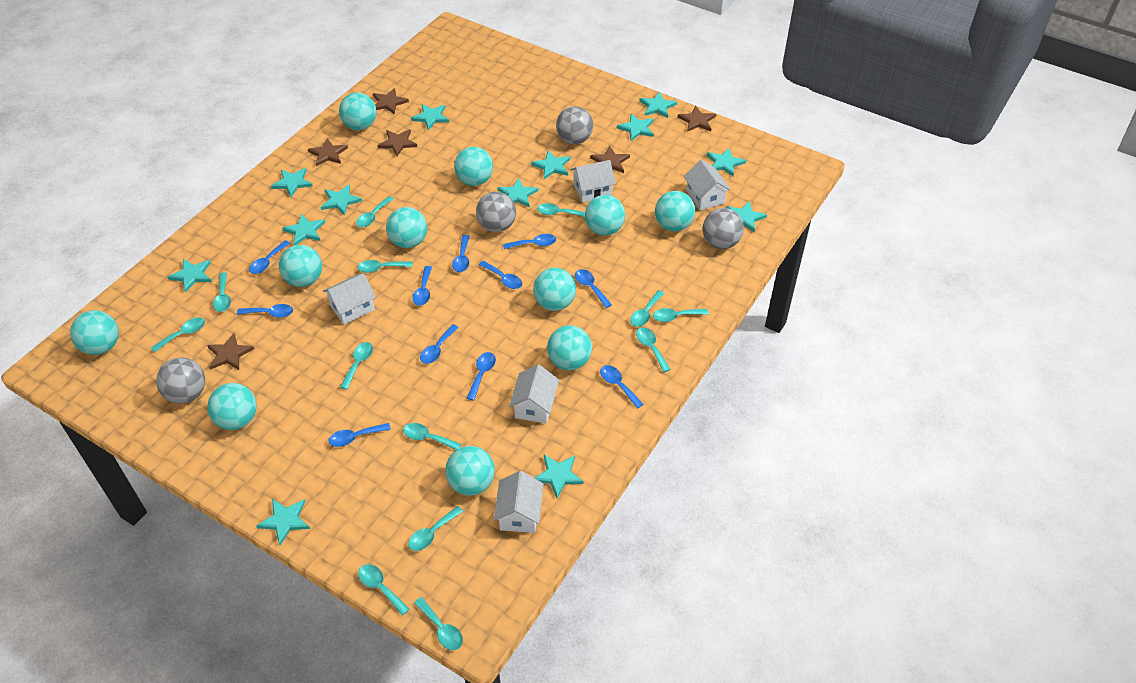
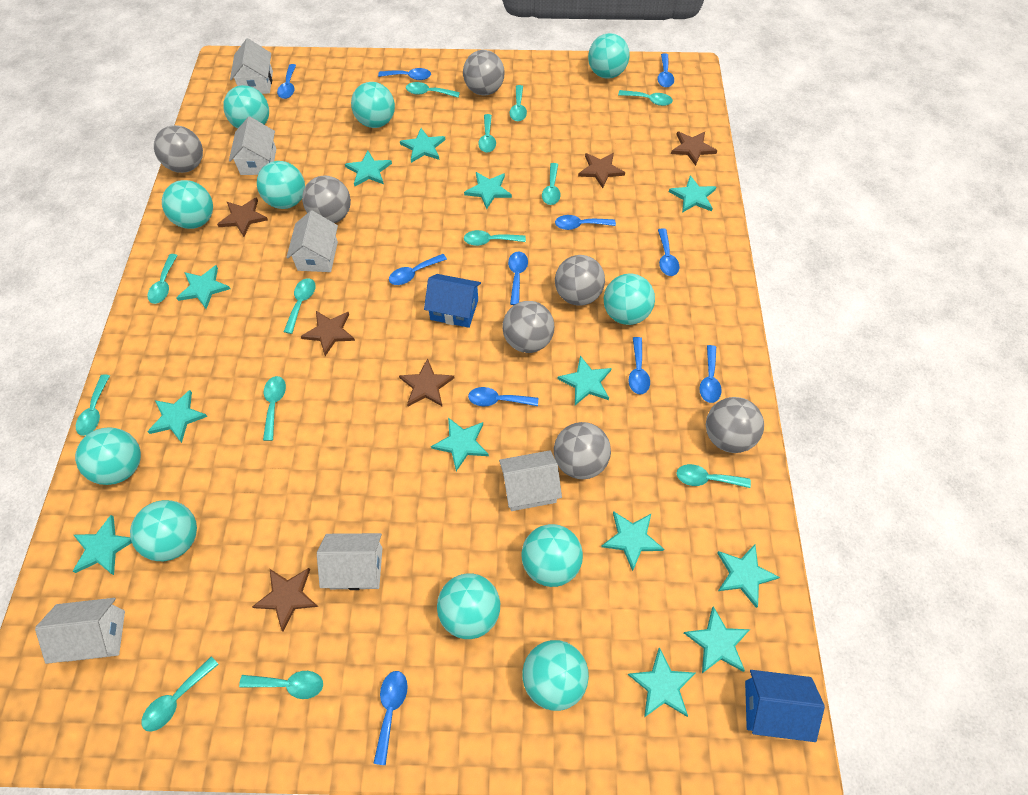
blue house: 0 -> 2
grey ball: 4 -> 7
white house: 5 -> 6

